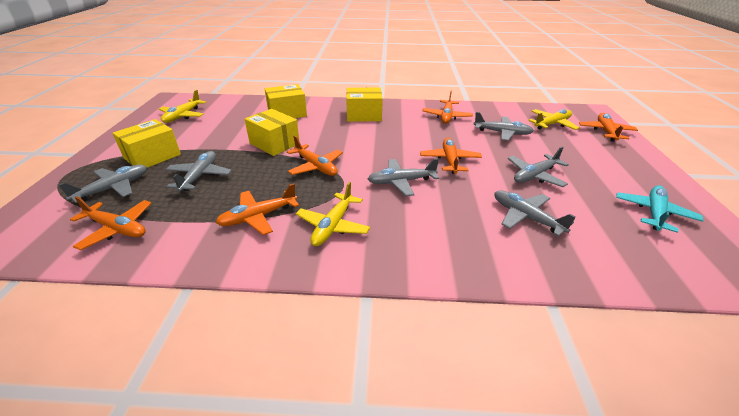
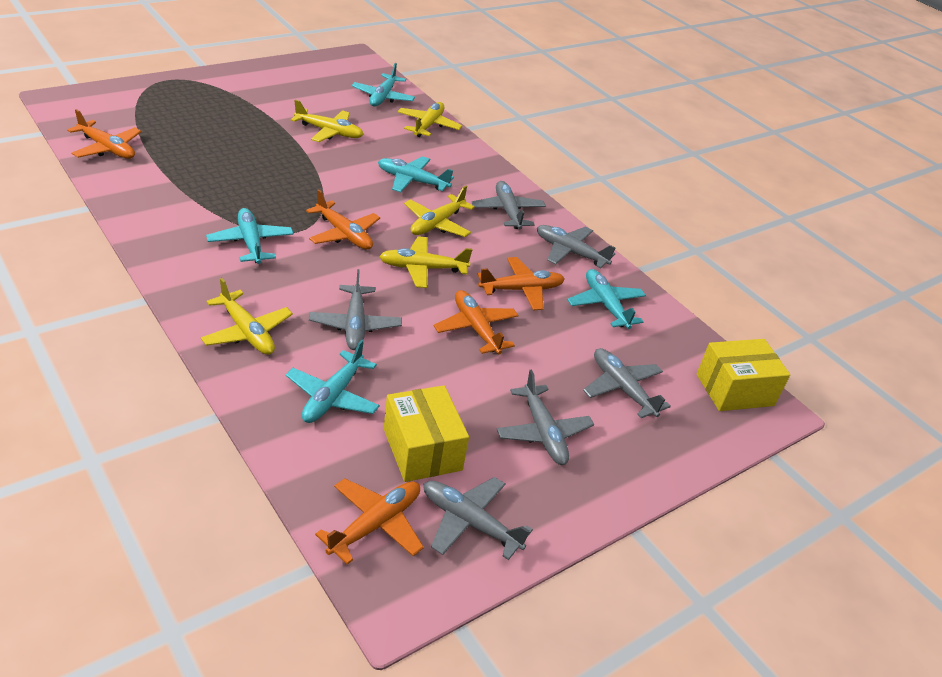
orange plane: 6 -> 5
turquoise plane: 1 -> 5
yellow box: 4 -> 2
yellow plane: 3 -> 5

